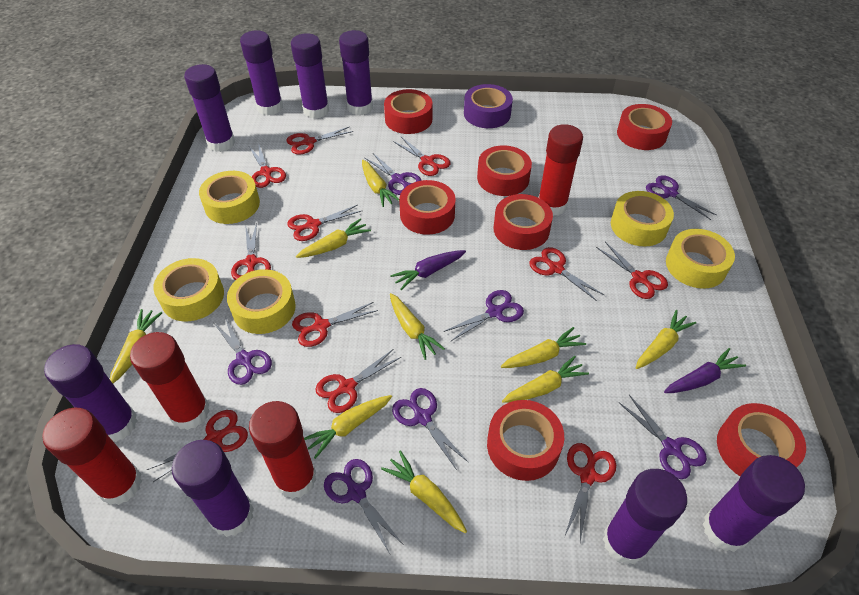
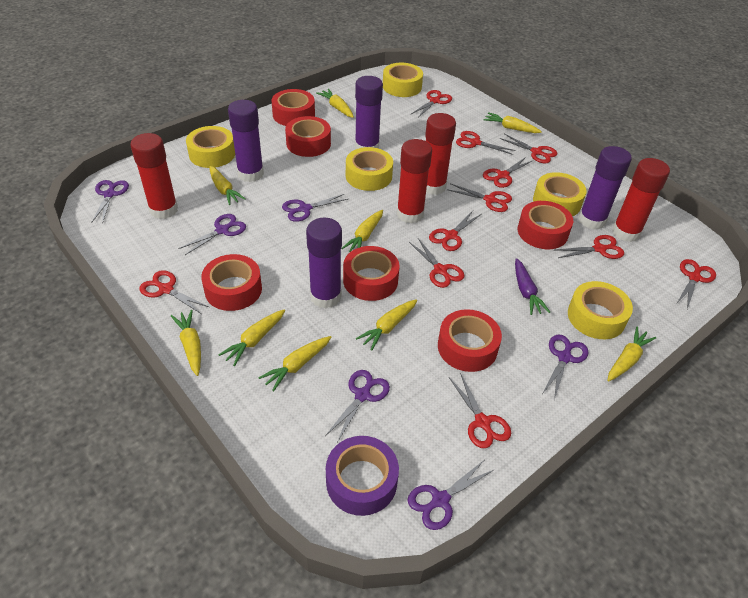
purple carrot: 2 -> 1
purple glue stick: 8 -> 4
purple scissors: 7 -> 6
red tape: 7 -> 6

